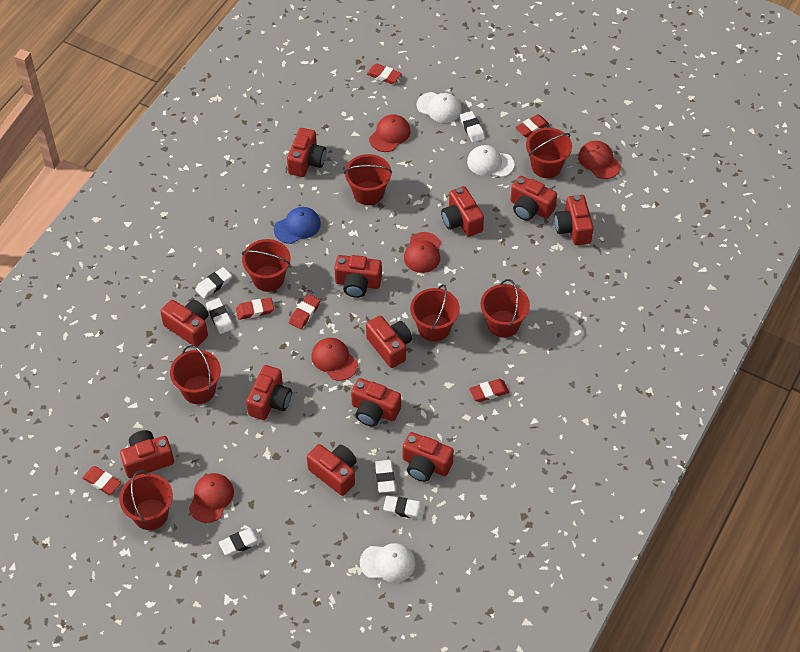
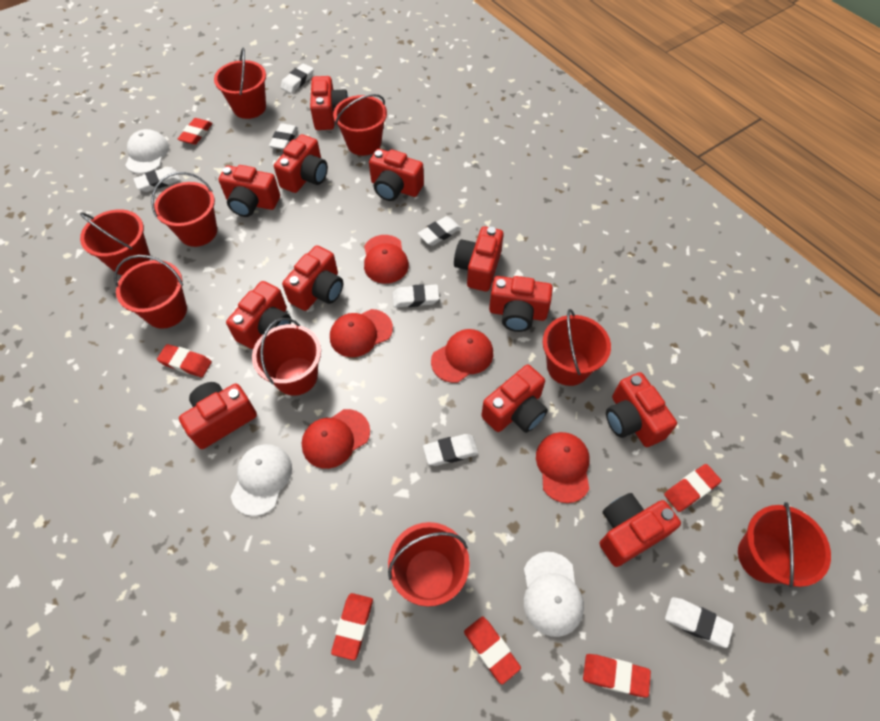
blue cap: 1 -> 0
red bucket: 7 -> 9
white eraser: 6 -> 7

